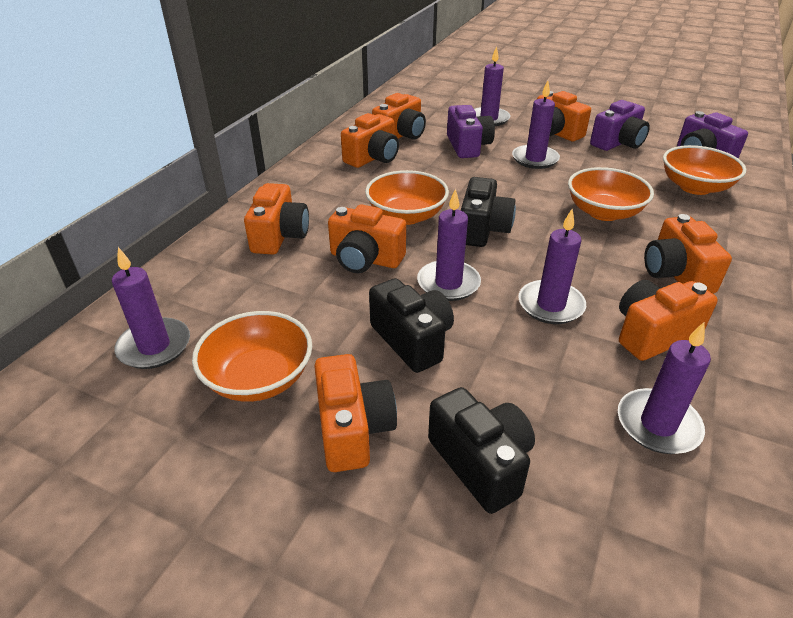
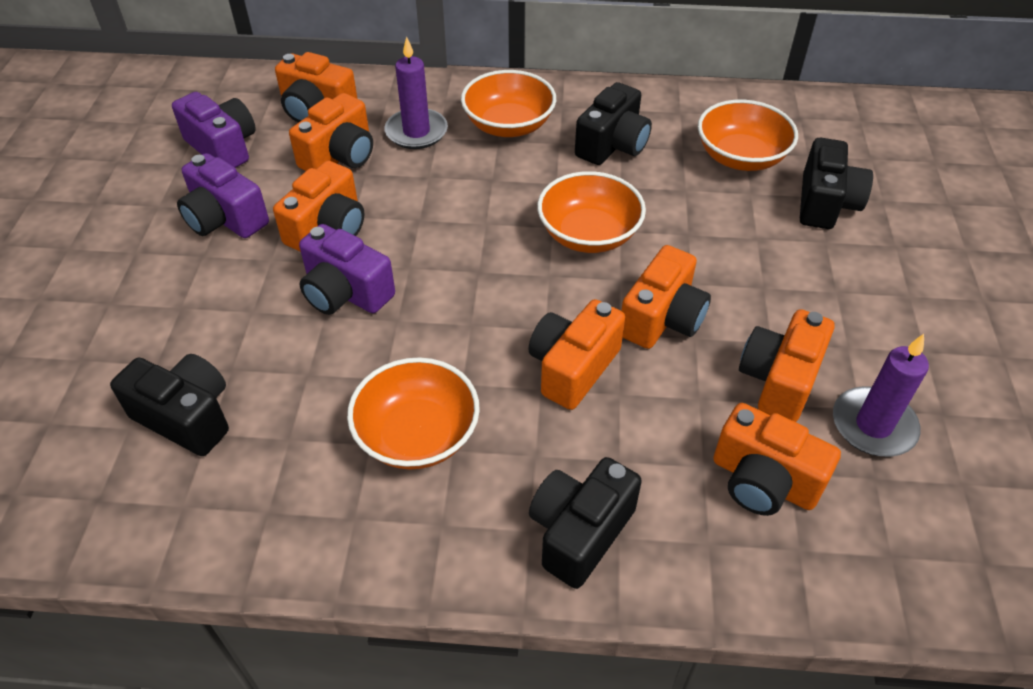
black camera: 3 -> 4
orange camera: 8 -> 7
purple candle: 6 -> 2

